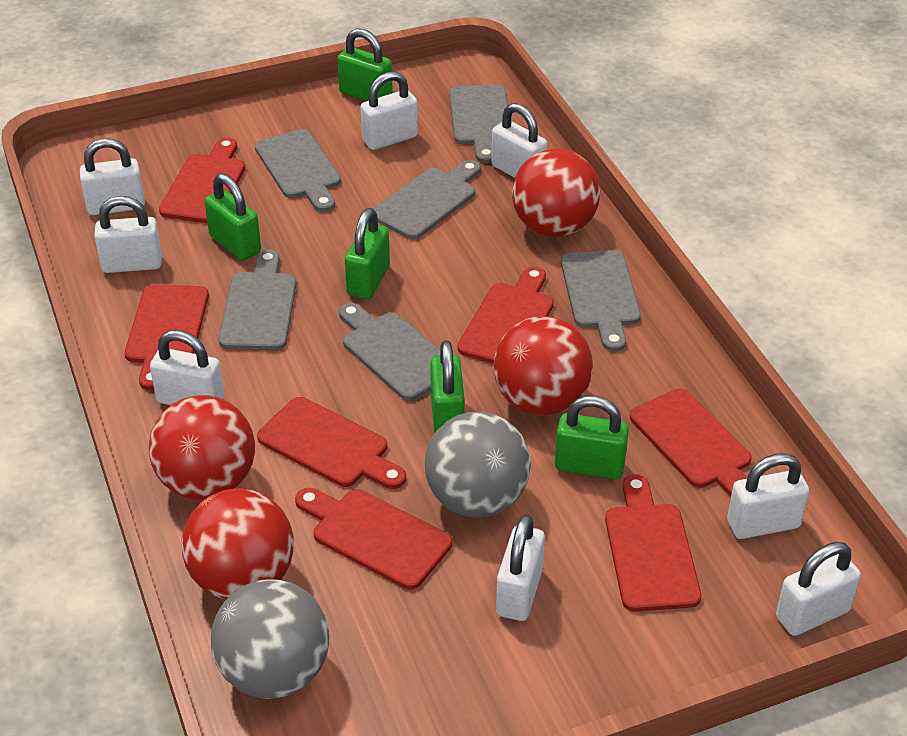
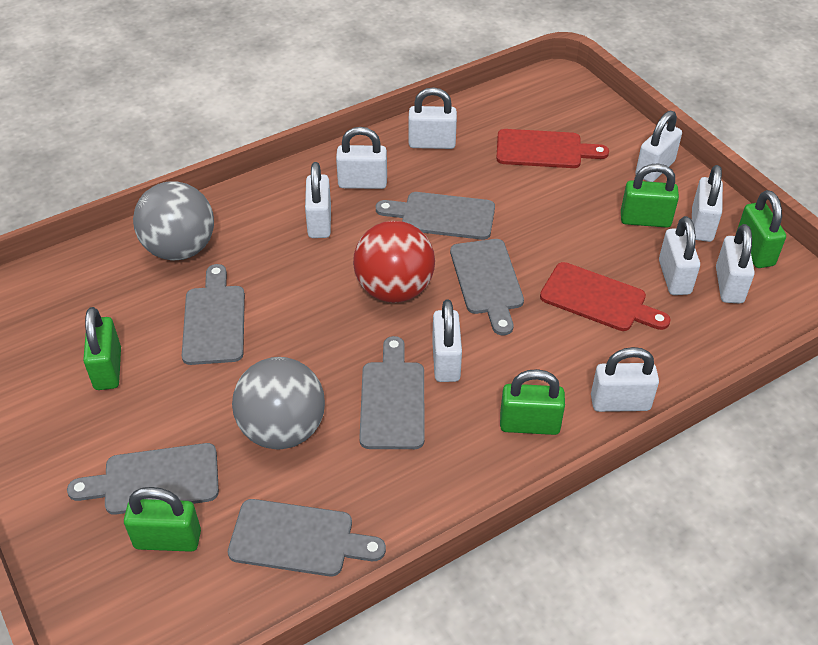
red ball: 4 -> 1
red cutting board: 7 -> 2
white padlock: 8 -> 9

